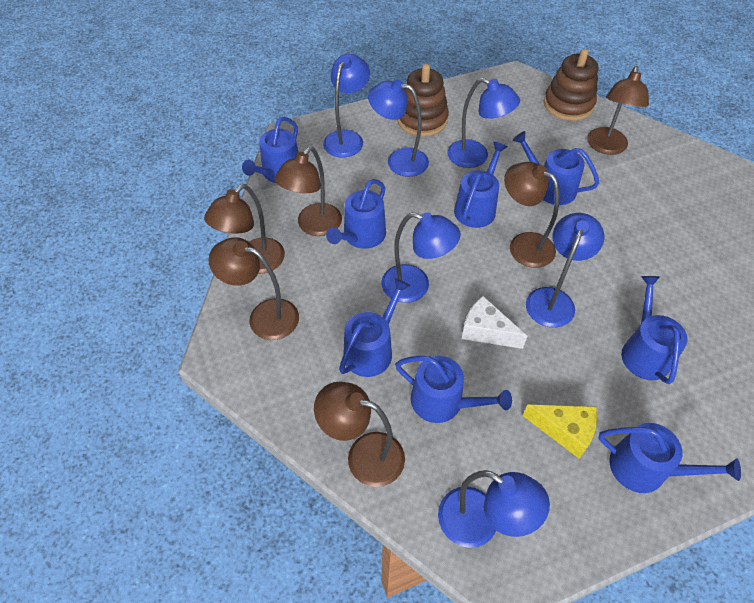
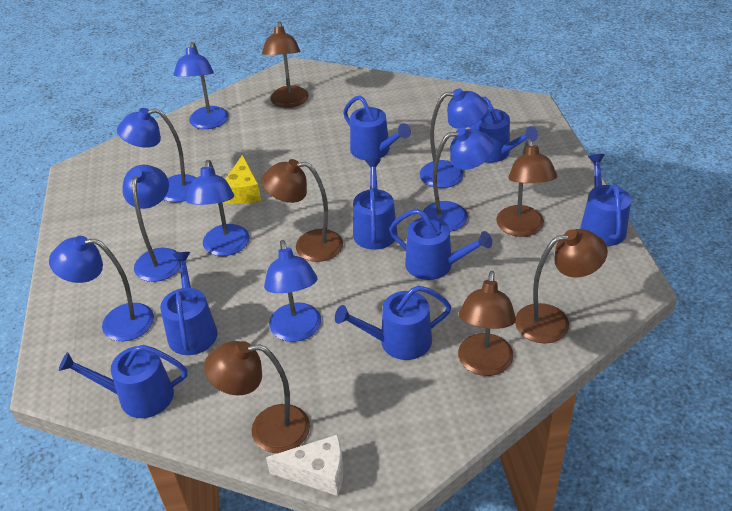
blue lamp: 6 -> 8
brown stacking toy: 2 -> 0

